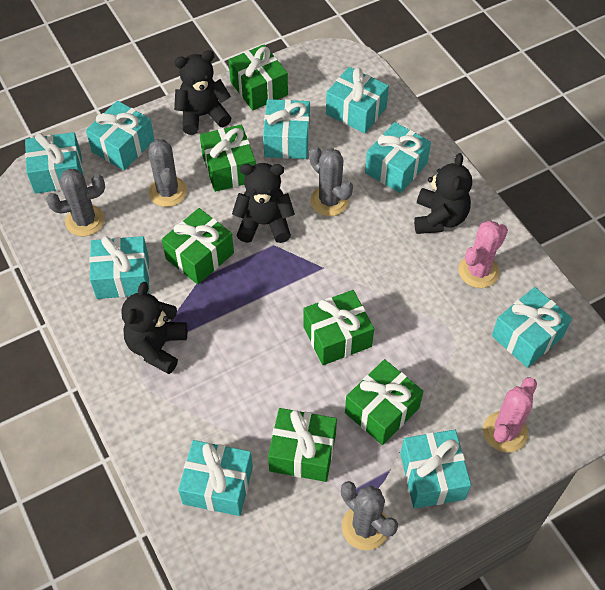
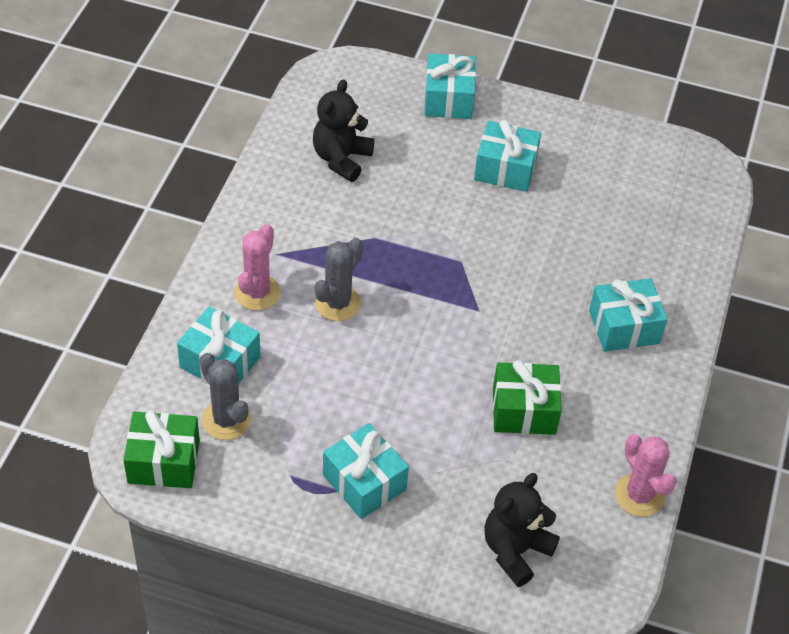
black teddy bear: 4 -> 2
green gift: 6 -> 2
grey cactus: 4 -> 2
turquoise gift: 9 -> 5

